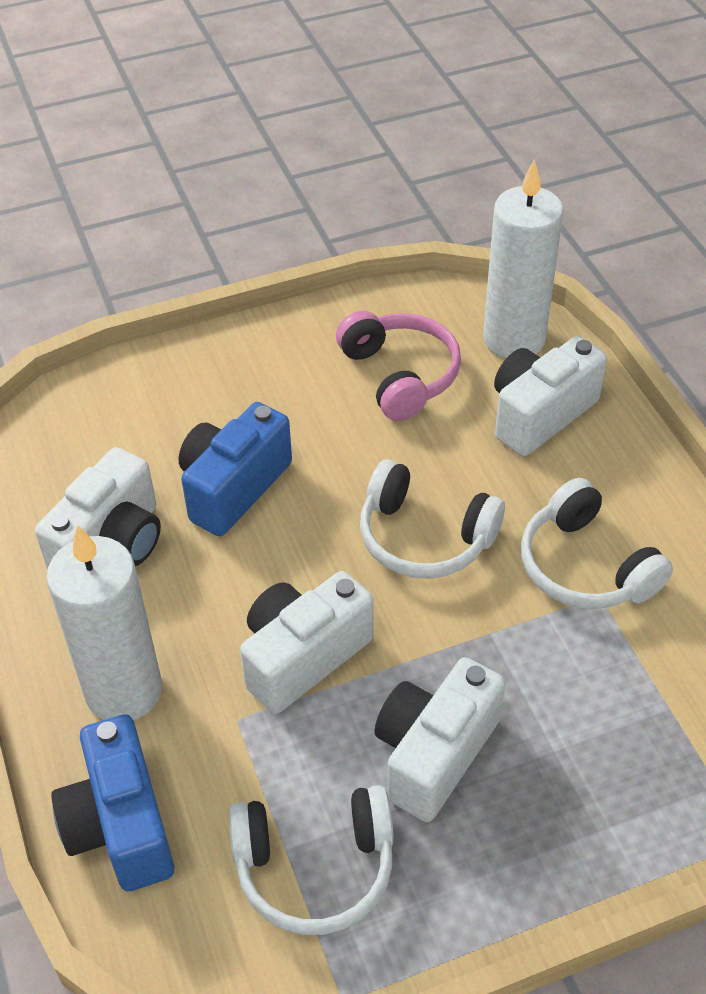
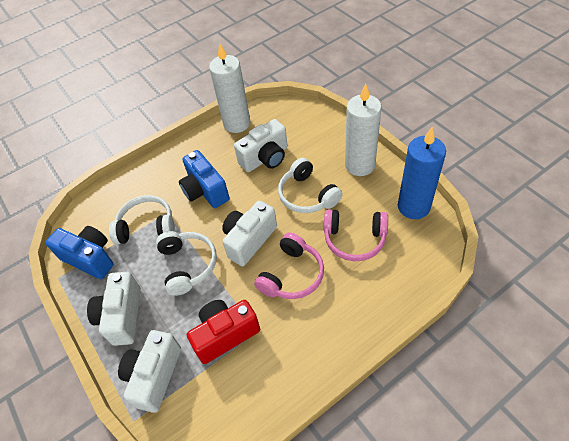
blue candle: 0 -> 1
pink headphones: 1 -> 2
red camera: 0 -> 1

